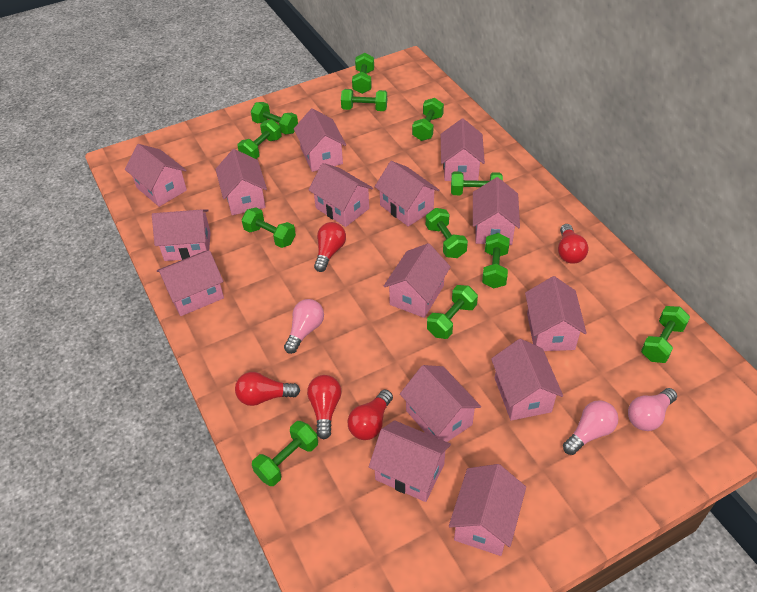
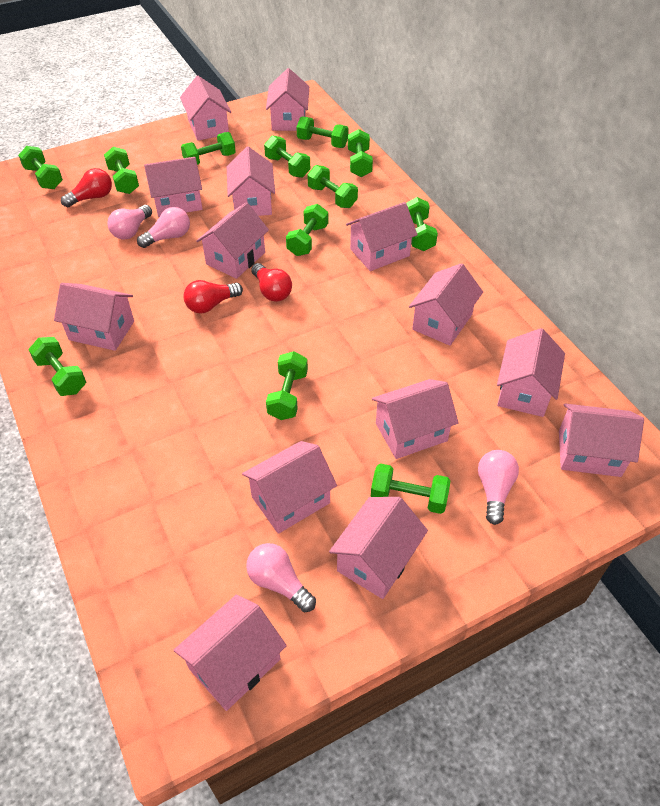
pink house: 15 -> 14
pink light bulb: 3 -> 4
red light bulb: 5 -> 3

